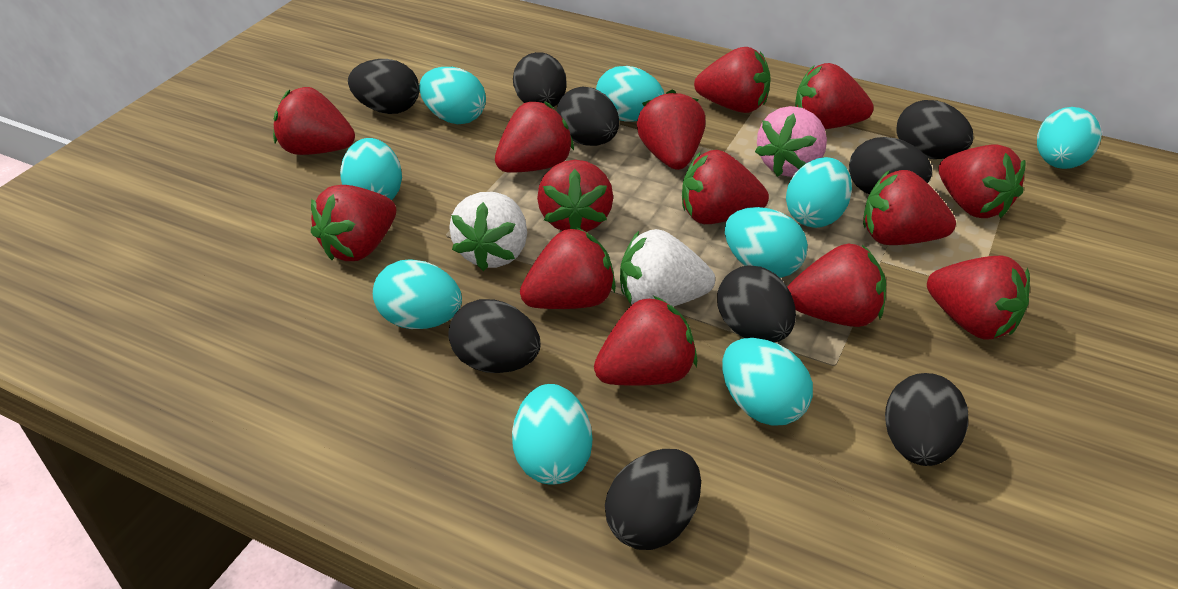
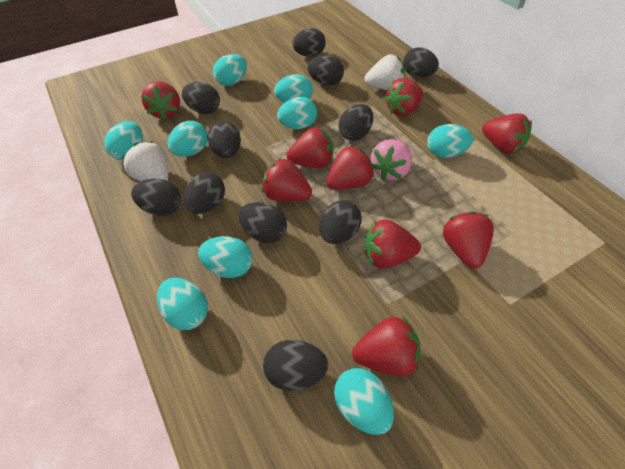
black egg: 9 -> 11
red strawberry: 14 -> 9

